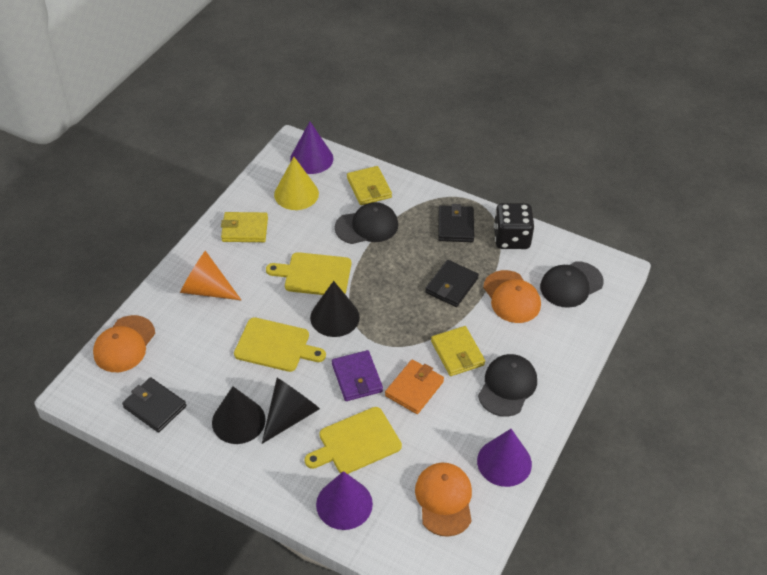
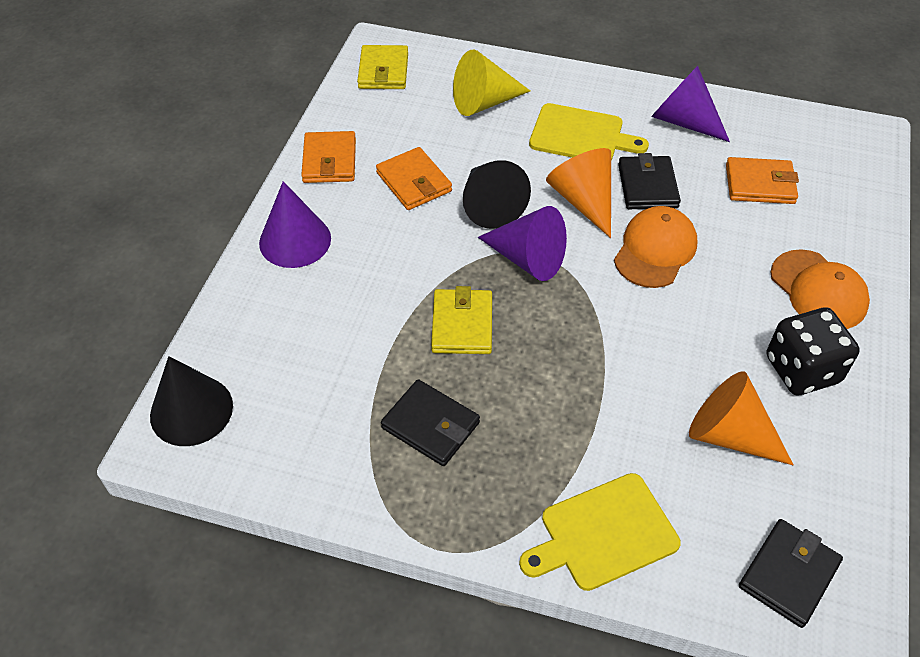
black cap: 3 -> 0
black cone: 3 -> 2
orange cap: 3 -> 2
orange cone: 1 -> 2
orange wallet: 1 -> 3
purple wallet: 1 -> 0
yellow cutting board: 3 -> 2
yellow wallet: 3 -> 2

